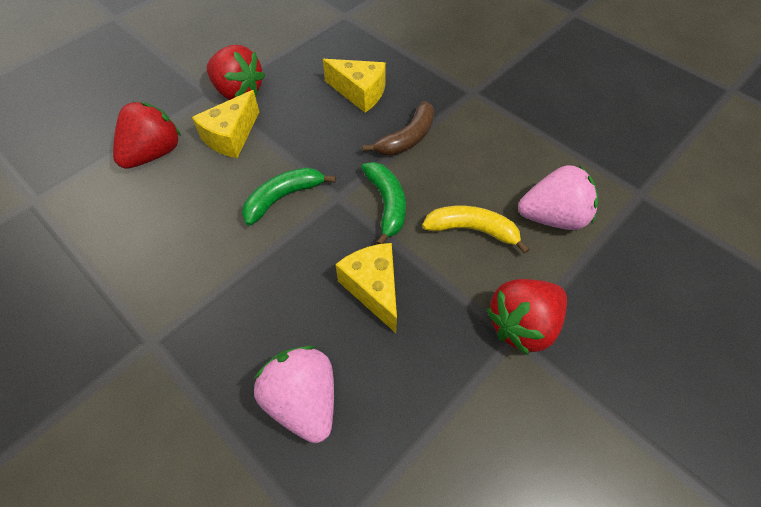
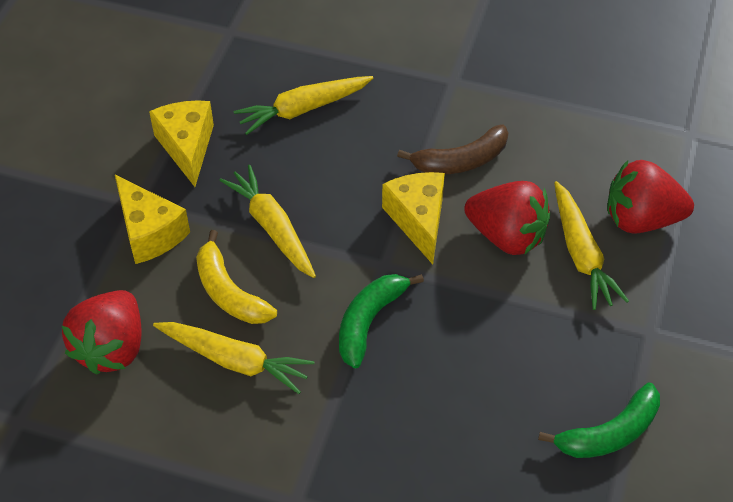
pink strawberry: 2 -> 0
yellow carrot: 0 -> 4

